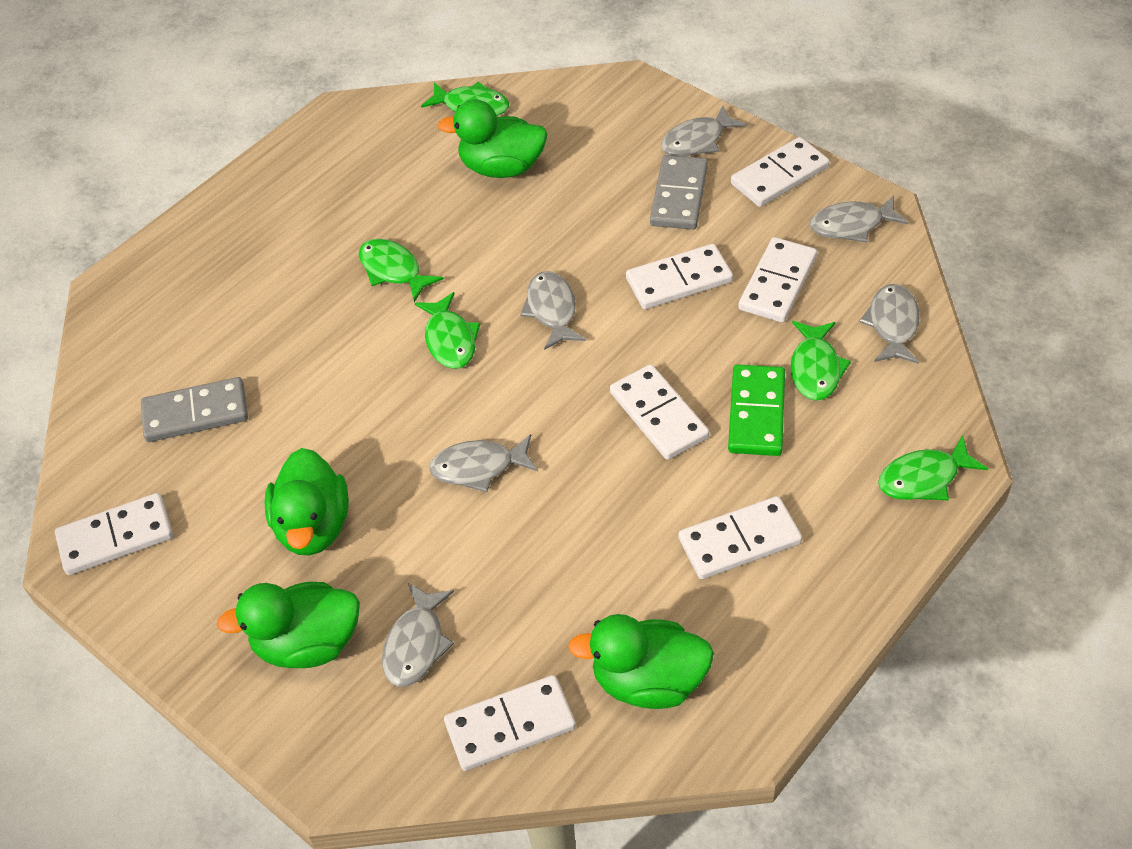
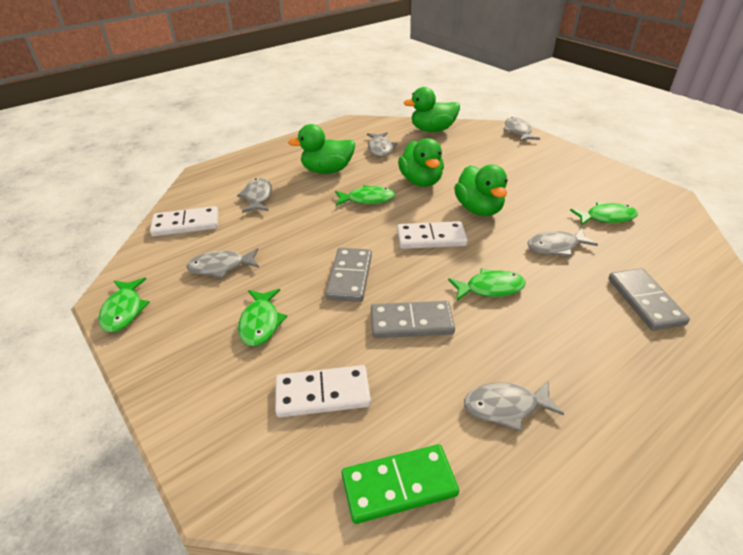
grey domino: 2 -> 3
white domino: 7 -> 3

